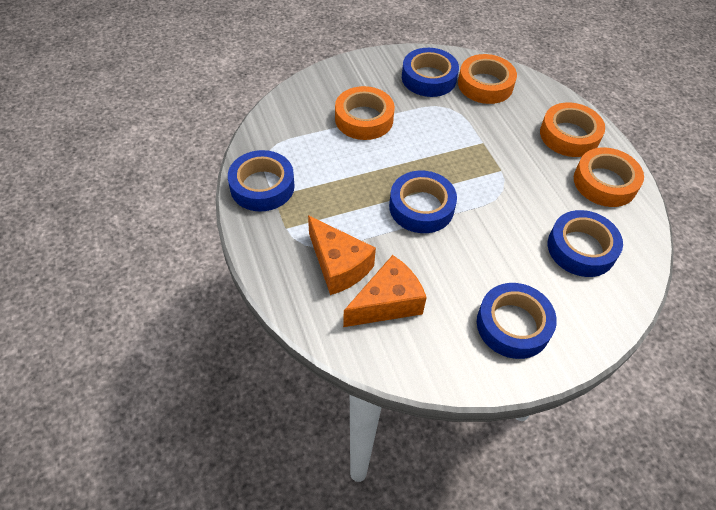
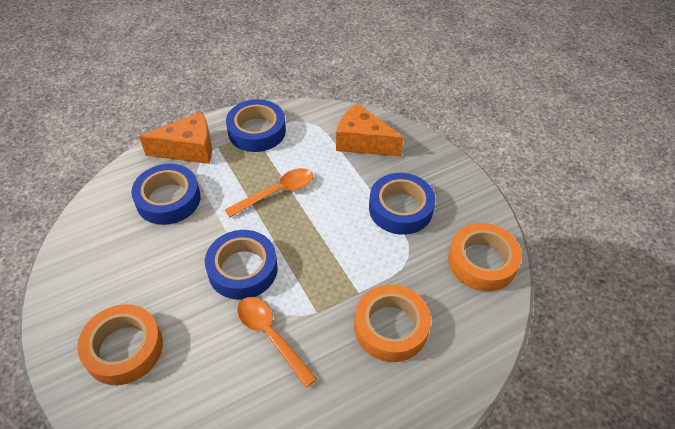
blue tape: 5 -> 4
orange spoon: 0 -> 2
orange tape: 4 -> 3

